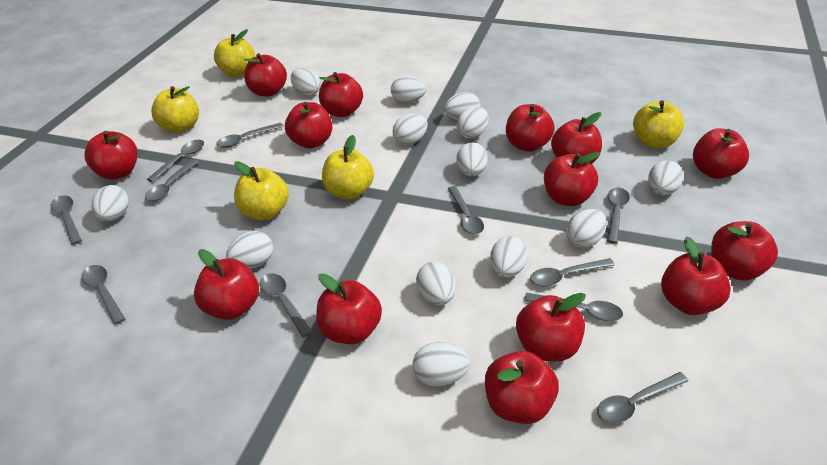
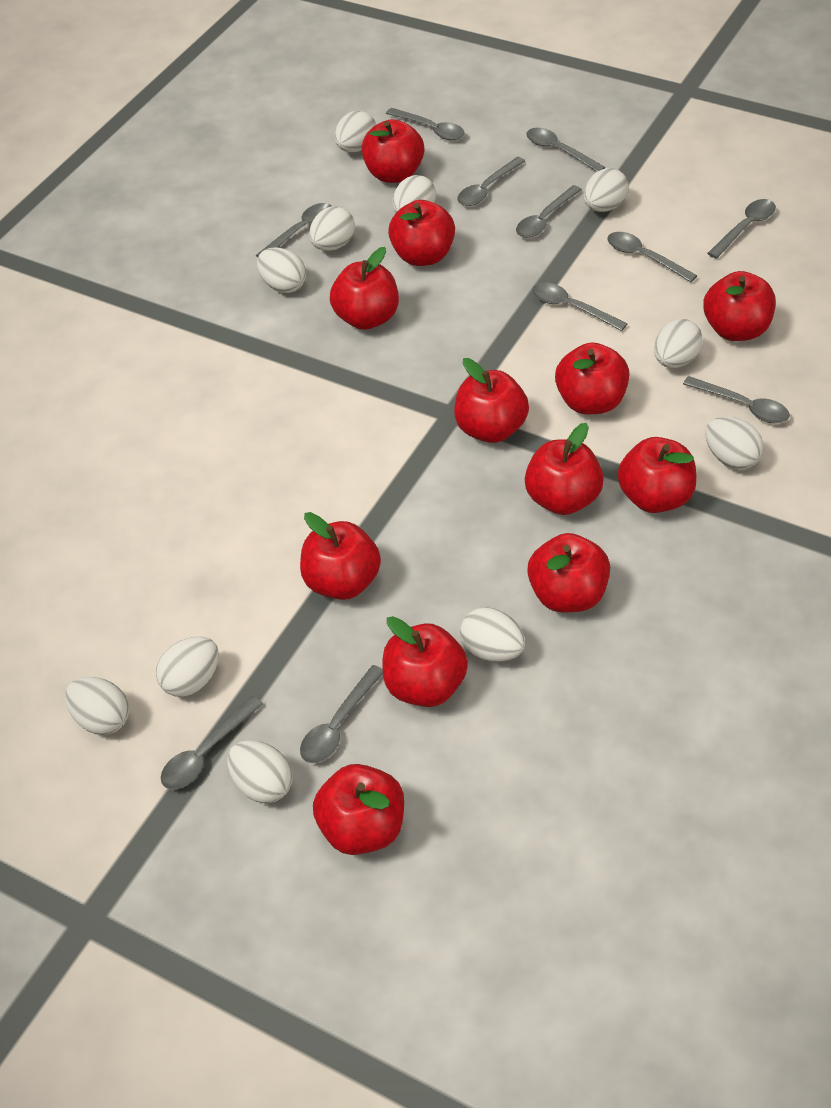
red apple: 14 -> 12
white egg: 13 -> 11
yellow apple: 5 -> 0

